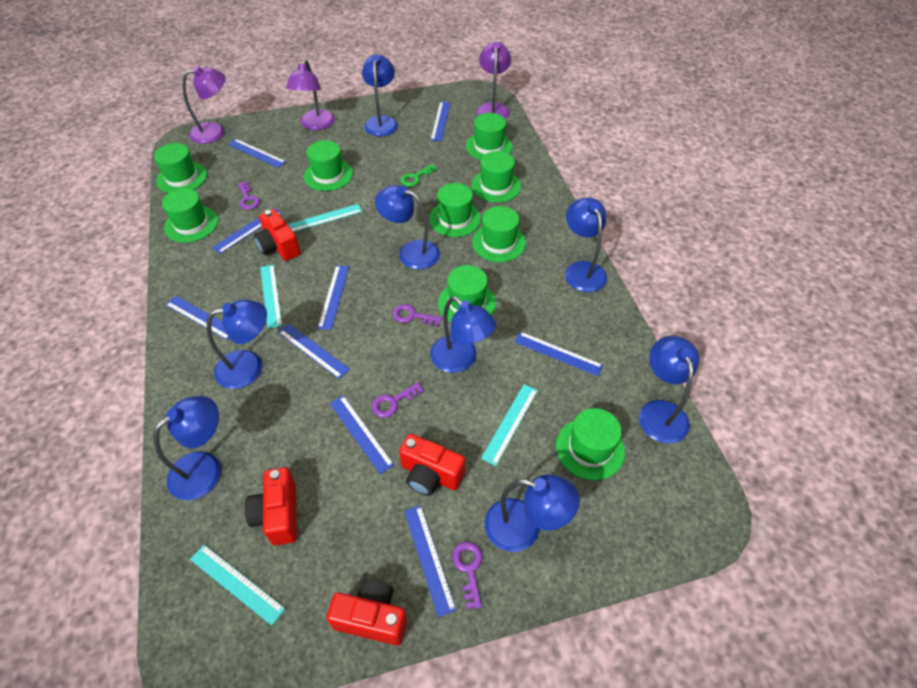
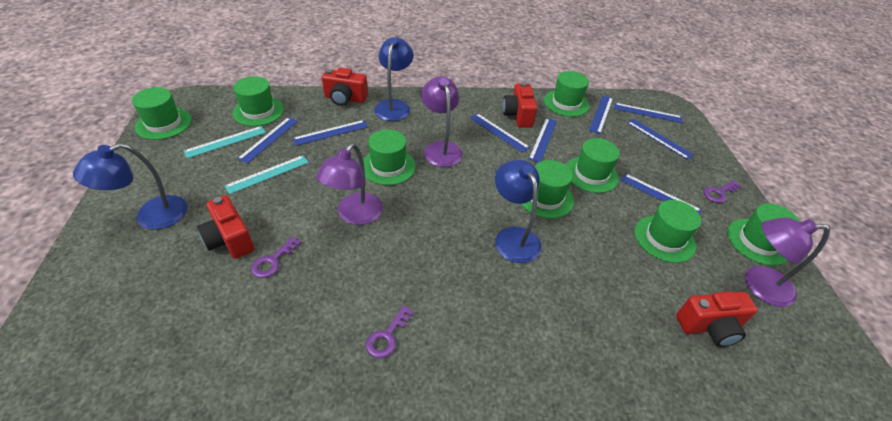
blue lamp: 8 -> 3
blue ruler: 9 -> 8
green hat: 9 -> 8
green key: 1 -> 0
purple key: 4 -> 3
turquoise ruler: 4 -> 2

